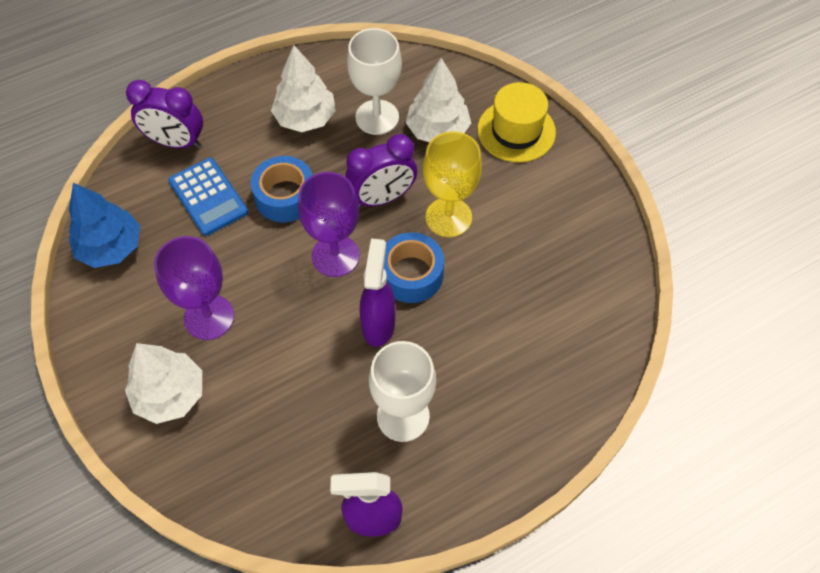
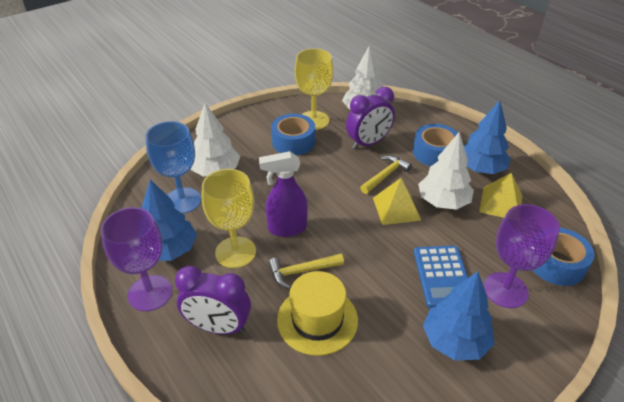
blue goblet: 0 -> 1
blue tape: 2 -> 3
blue tree: 1 -> 3
purple spray bottle: 2 -> 1
white goblet: 2 -> 0
yellow goblet: 1 -> 2
yellow hammer: 0 -> 2
yellow pyramid: 0 -> 2

